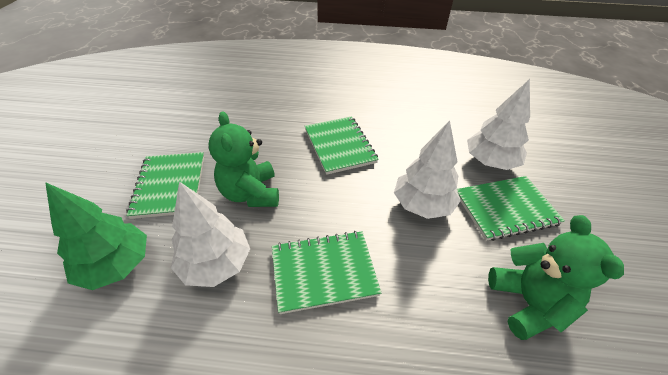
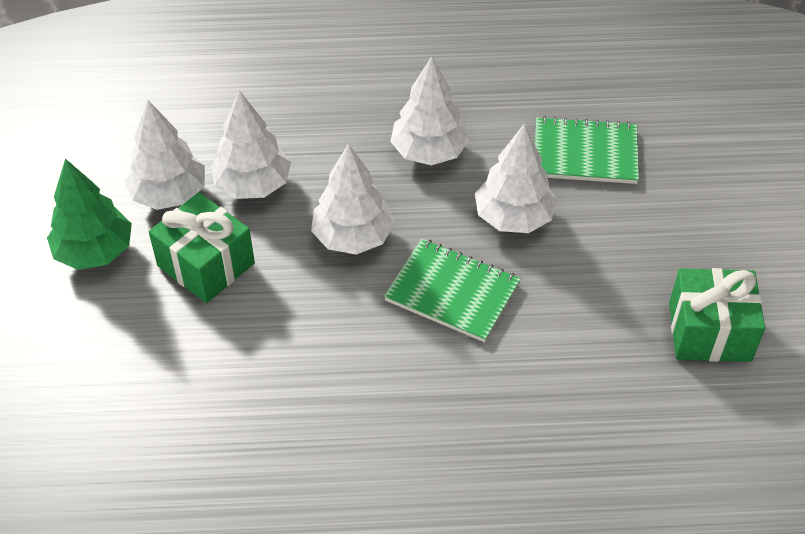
green gift: 0 -> 2
green notebook: 4 -> 2
green teddy bear: 2 -> 0
white tree: 3 -> 5

